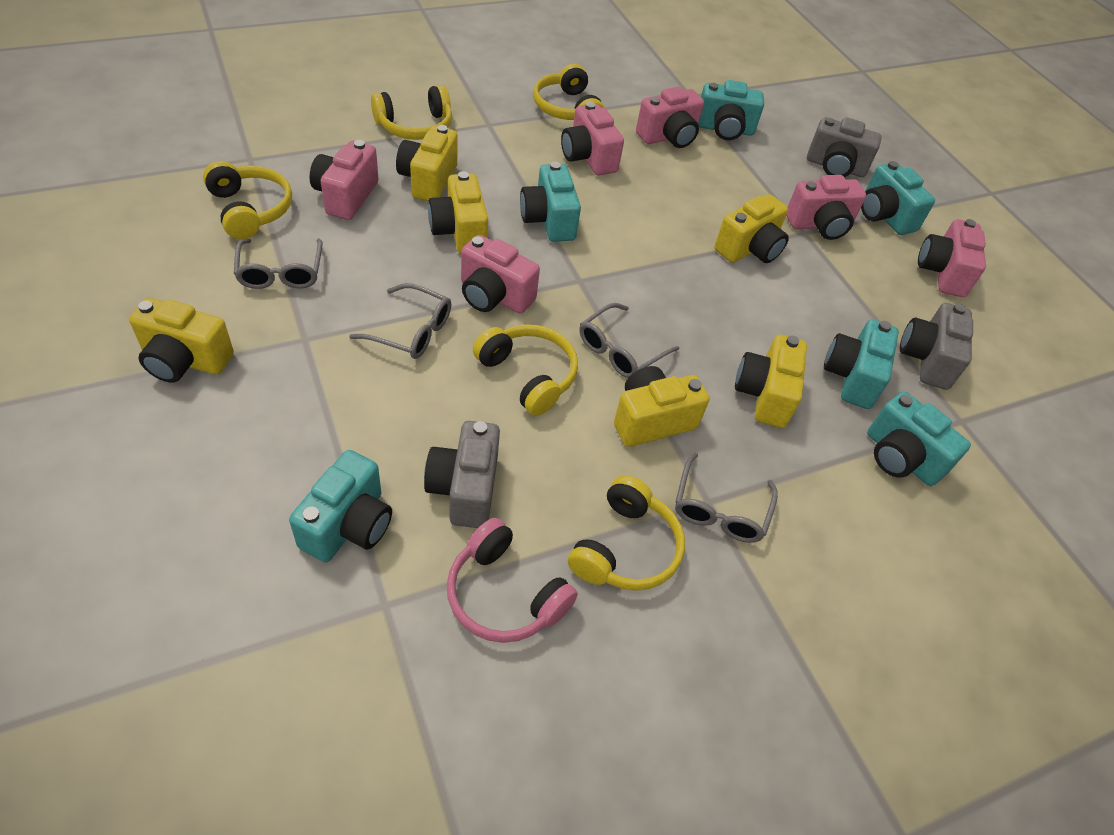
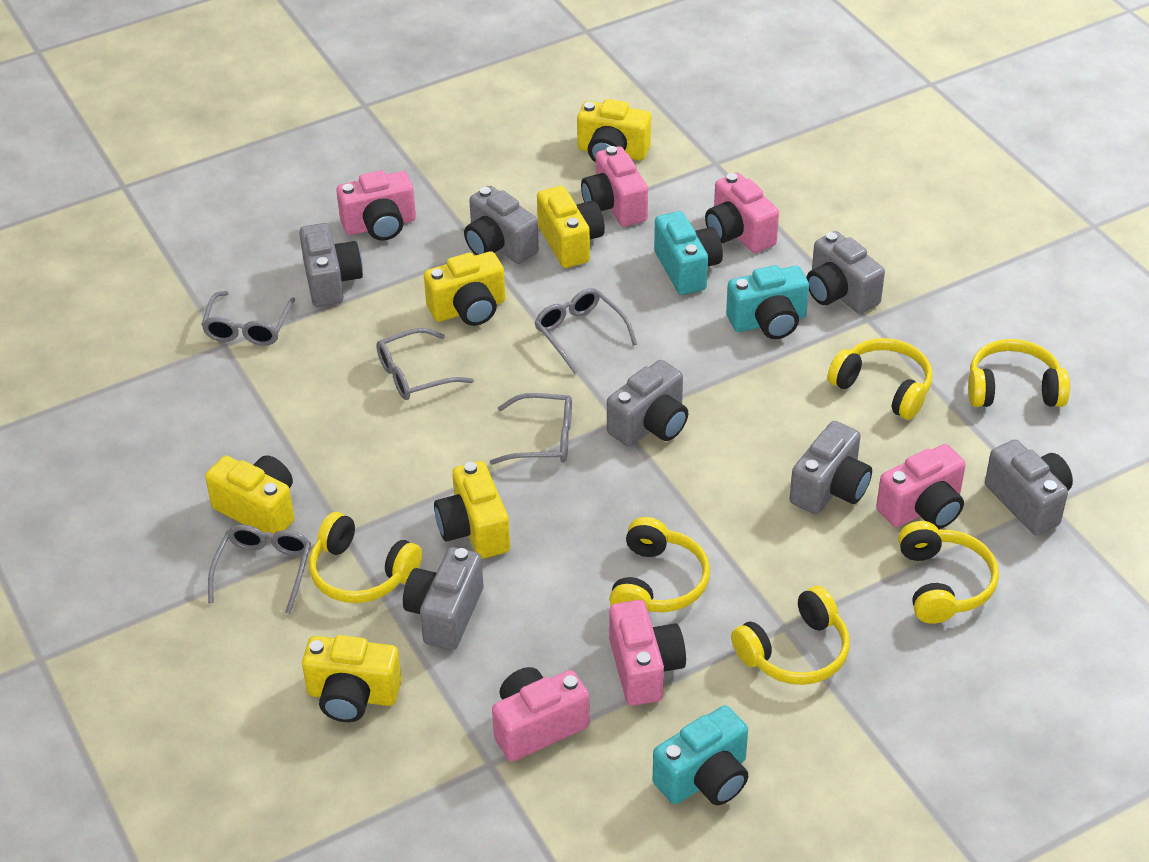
grey camera: 3 -> 7
grey glasses: 4 -> 5
pink headphones: 1 -> 0
turquoise camera: 6 -> 3
yellow headphones: 5 -> 6

